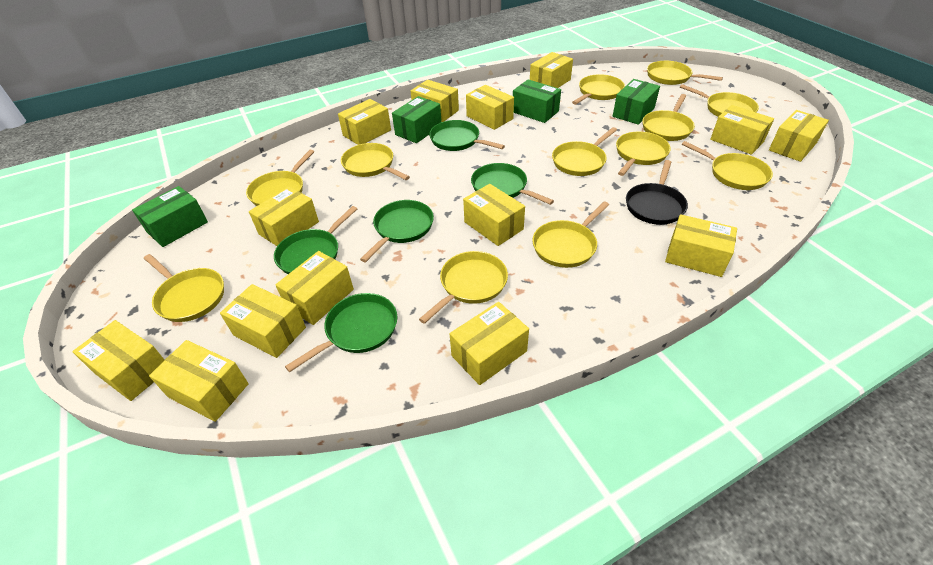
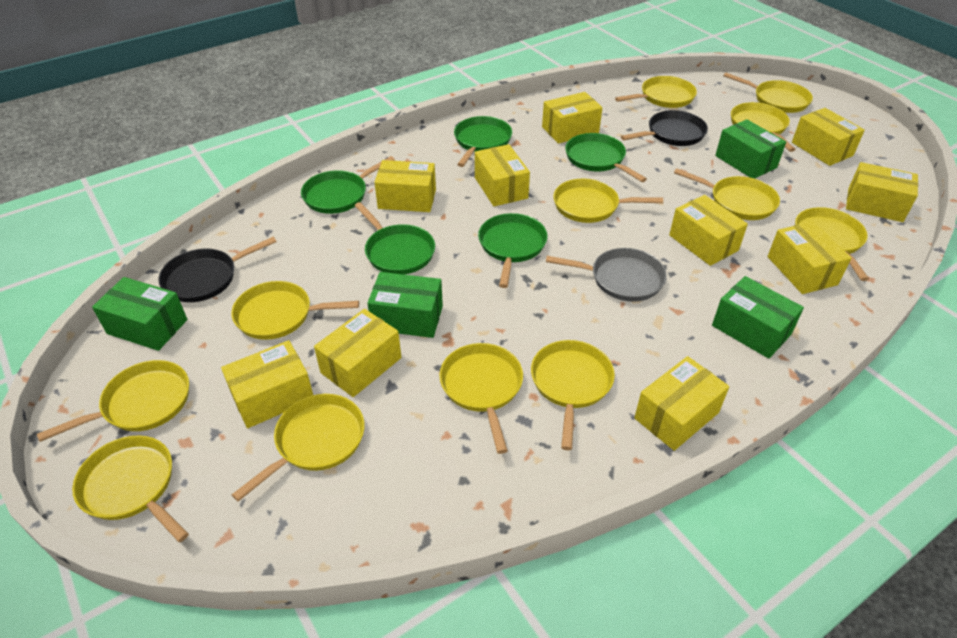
black pan: 1 -> 2
grey pan: 0 -> 1
yellow box: 14 -> 10

